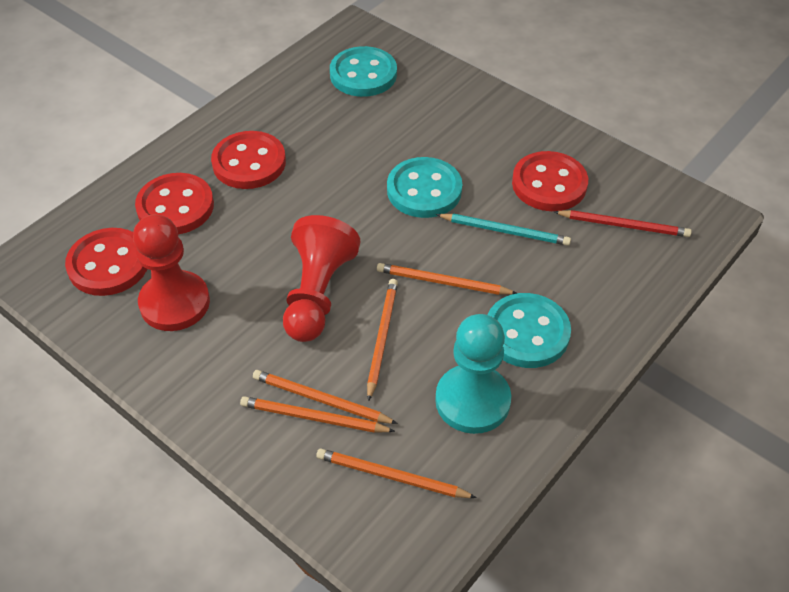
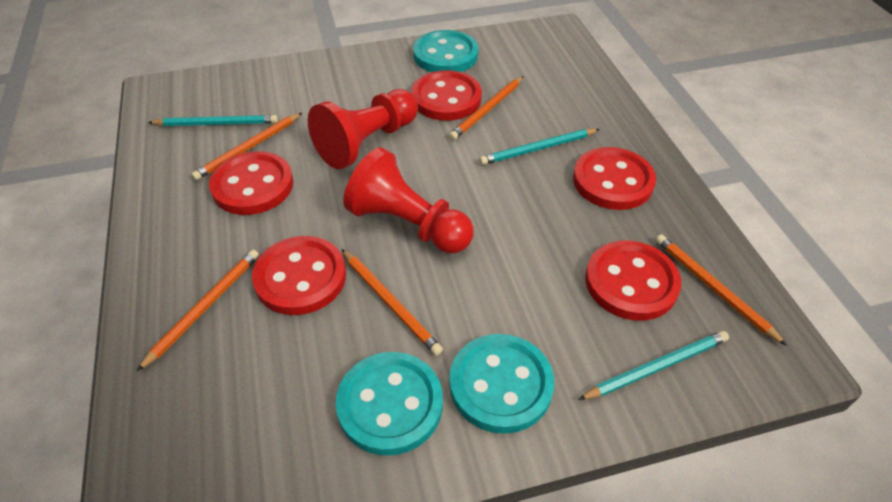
red button: 4 -> 5
red pencil: 1 -> 0
turquoise pawn: 1 -> 0
turquoise pencil: 1 -> 3

